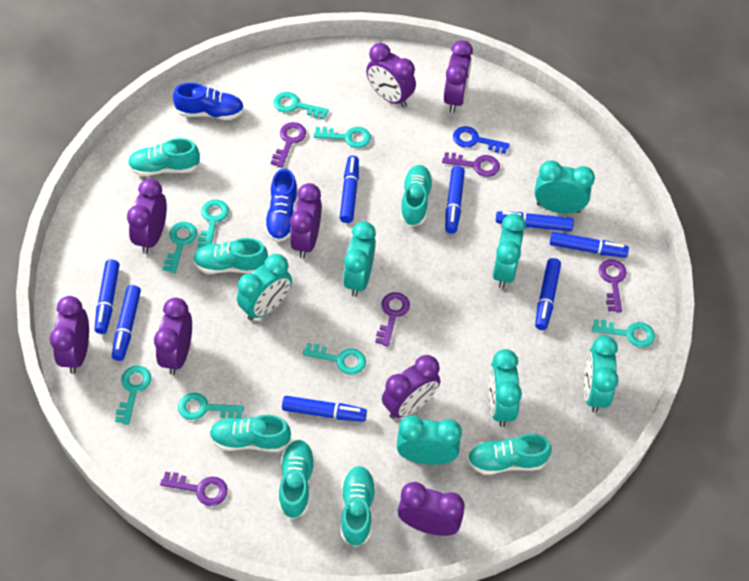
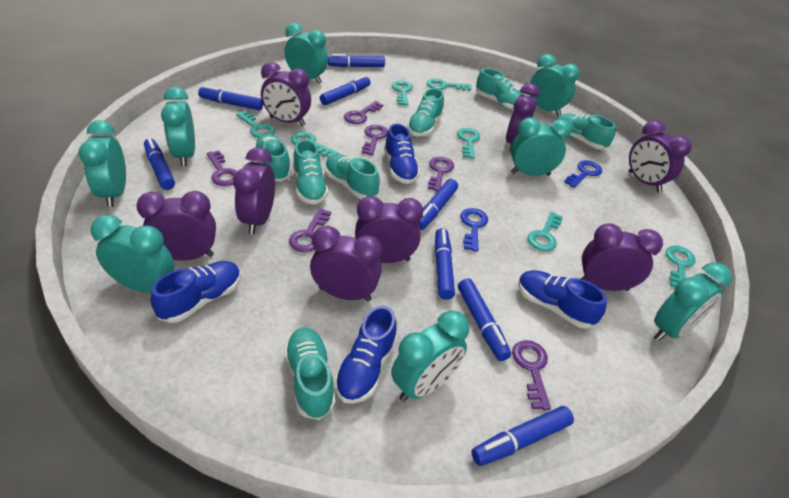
blue key: 1 -> 2
blue shoe: 2 -> 4
purple key: 5 -> 6
turquoise clock: 7 -> 8
turquoise key: 8 -> 7

